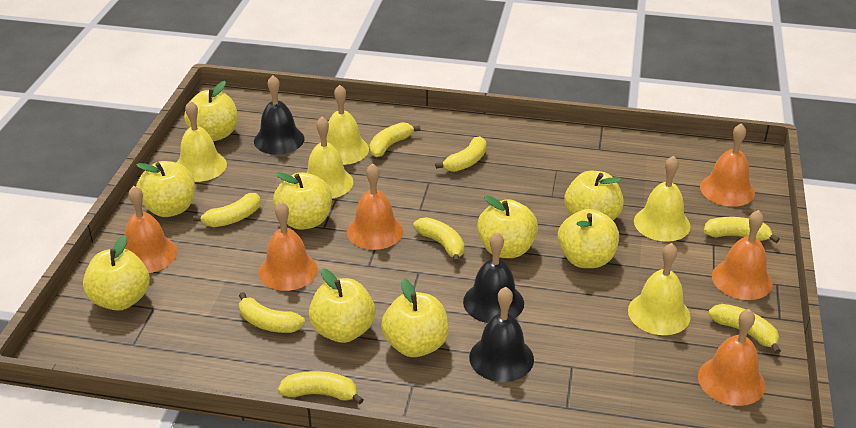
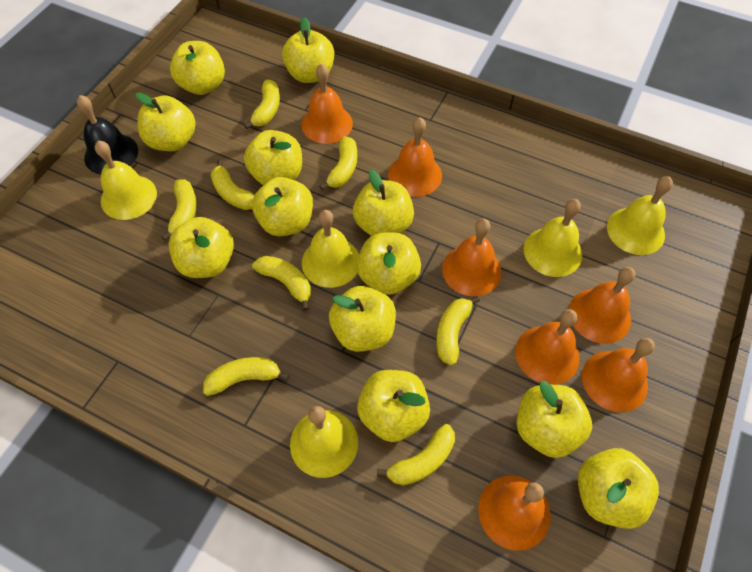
black bell: 3 -> 1
orange bell: 6 -> 7
yellow apple: 9 -> 12

